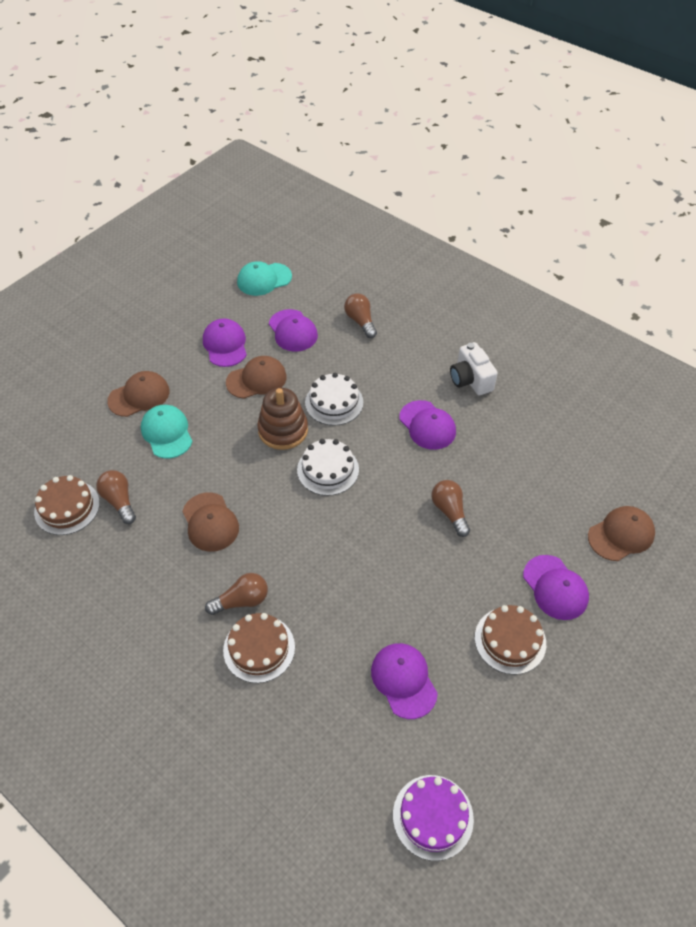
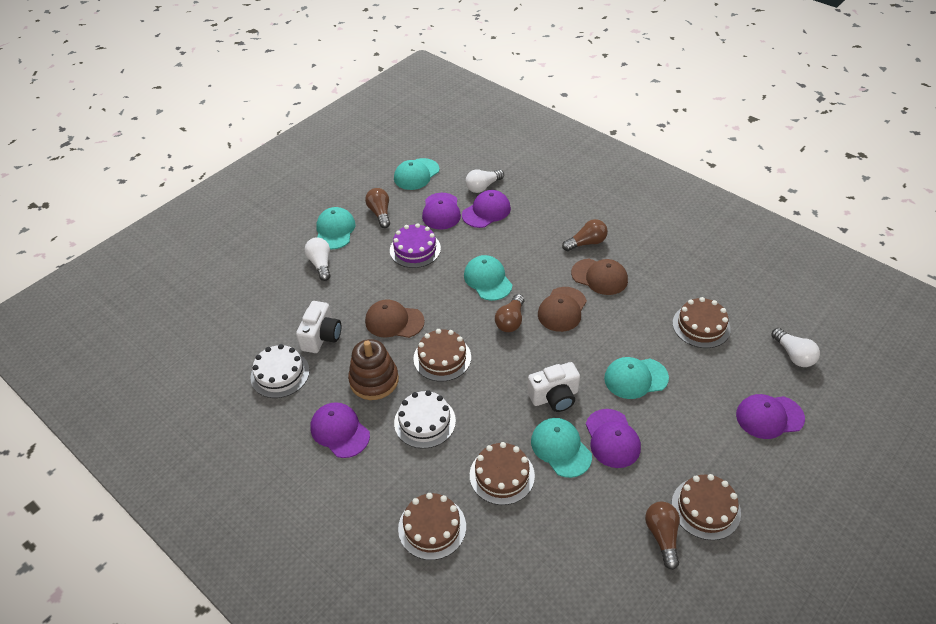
brown cake: 3 -> 5
brown cap: 4 -> 3
turquoise cap: 2 -> 5
white camera: 1 -> 2
white light bulb: 0 -> 3

